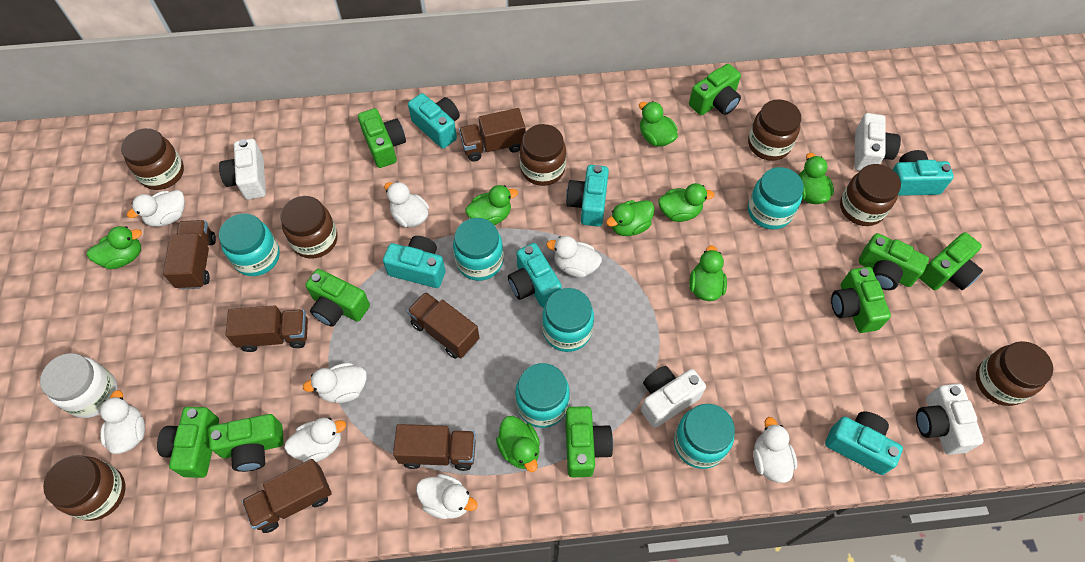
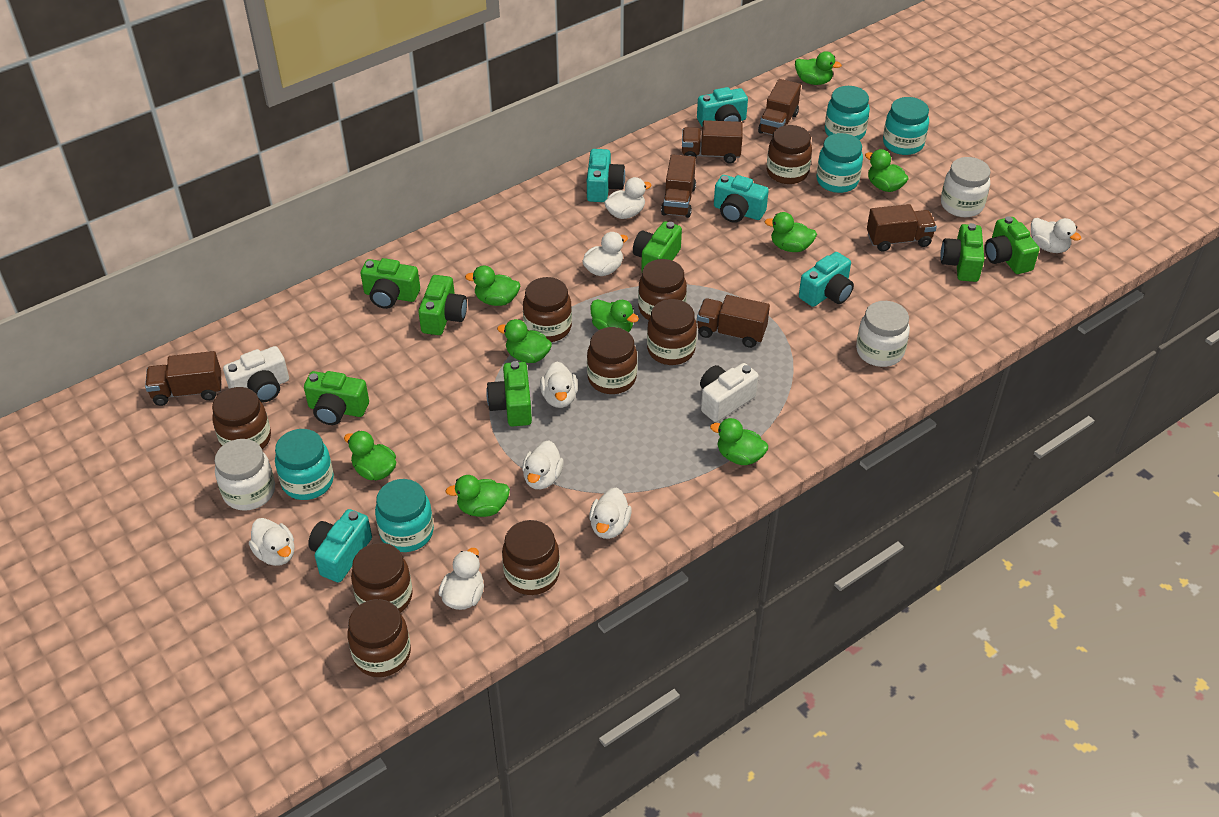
brown jar: 7 -> 9
green camera: 9 -> 7
green duck: 8 -> 9
turquoise camera: 6 -> 5
turquoise jar: 6 -> 5
white camera: 4 -> 2
white jar: 1 -> 3

